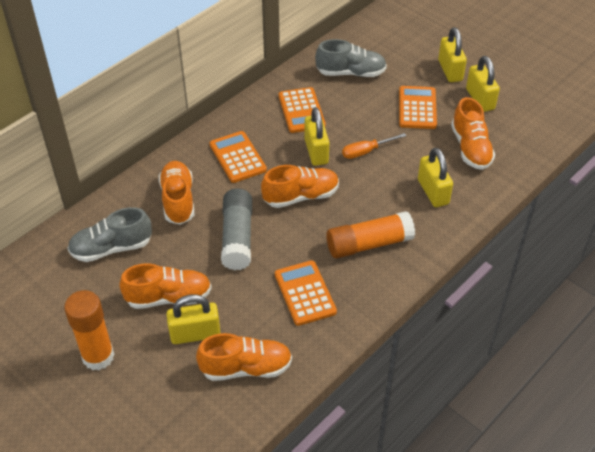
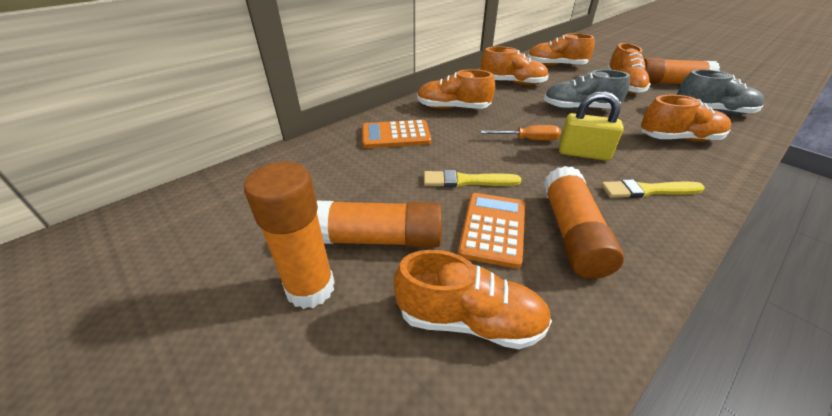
grey glue stick: 1 -> 0
orange calculator: 4 -> 2
orange glue stick: 2 -> 4
orange shoe: 5 -> 6
yellow brush: 0 -> 2
yellow padlock: 5 -> 1

